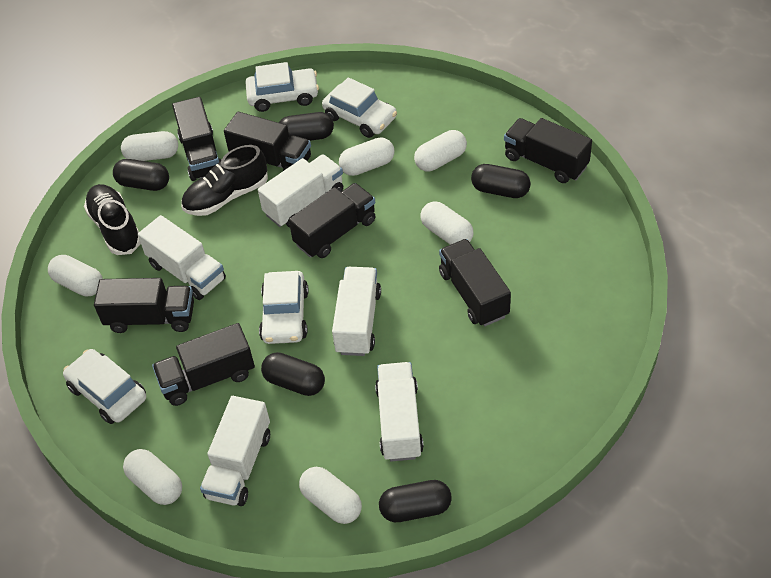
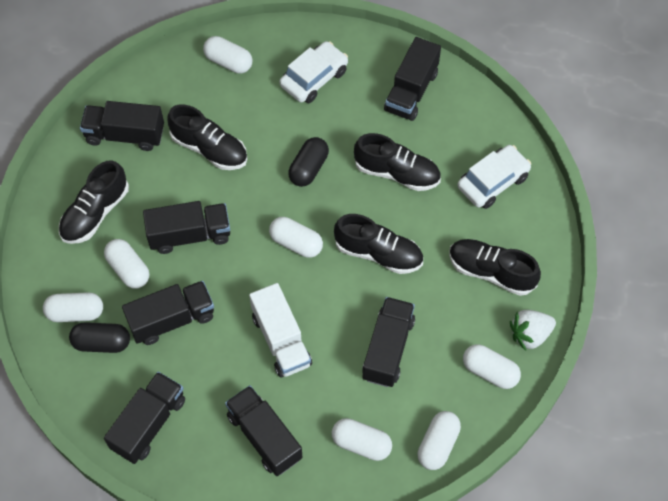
black capsule: 5 -> 2
black shoe: 2 -> 5
white car: 4 -> 2
white strawberry: 0 -> 1
white truck: 5 -> 1

